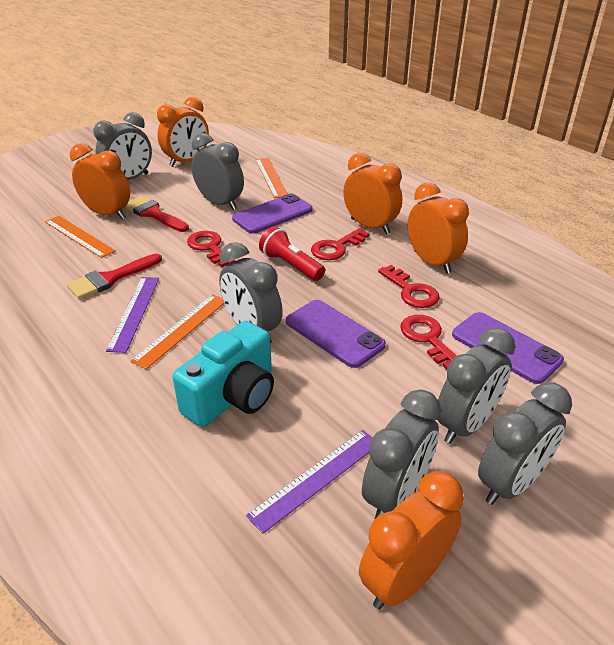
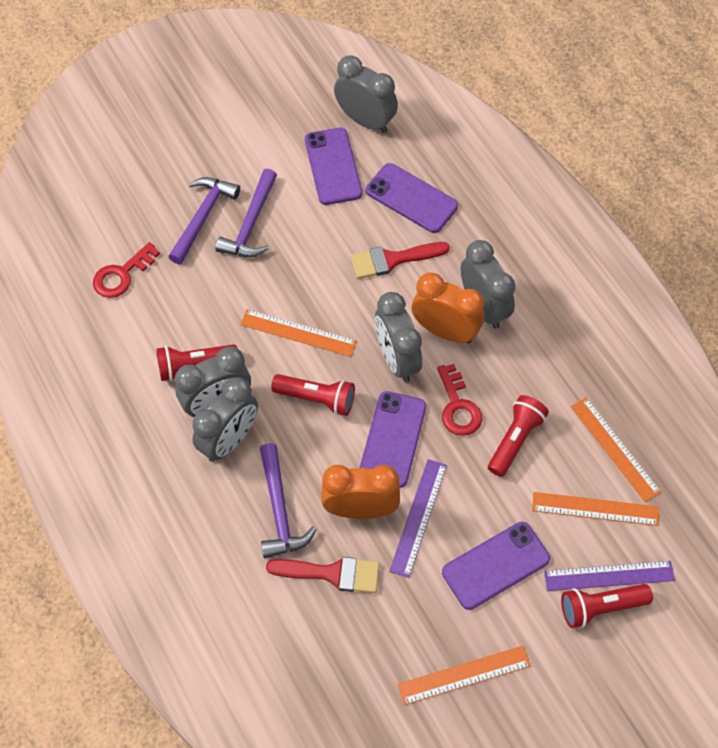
grey clock: 6 -> 5
orange clock: 5 -> 2
orange ruler: 3 -> 4
purple hammer: 0 -> 3
purple phone: 3 -> 4
red flashlight: 1 -> 4
red key: 4 -> 2
turquoise camera: 1 -> 0

